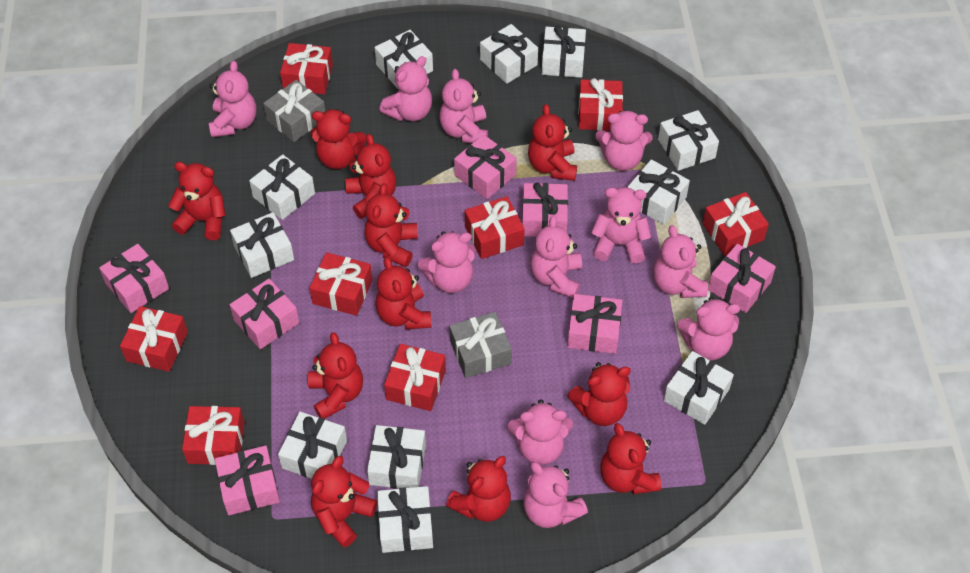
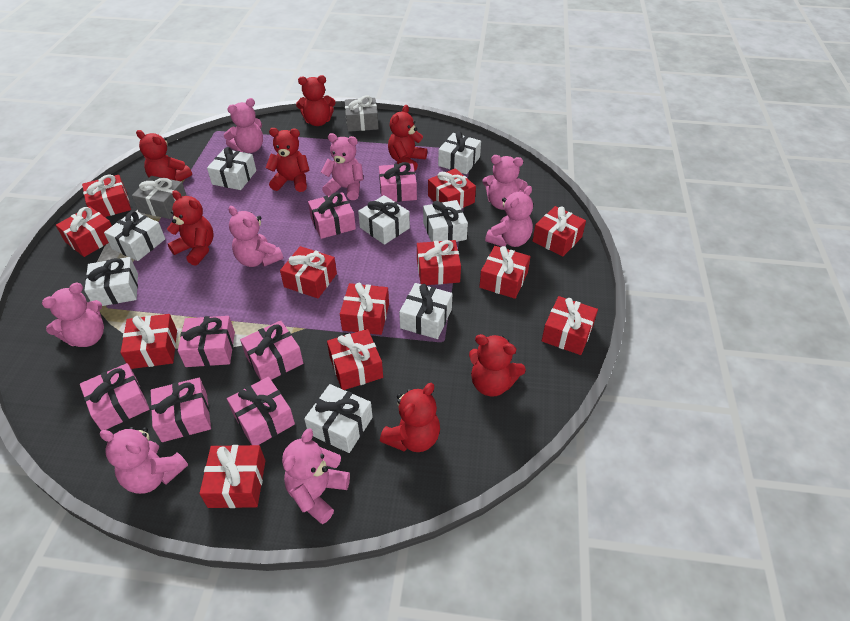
pink teddy bear: 11 -> 8
red gift: 8 -> 12
red teddy bear: 11 -> 7
white gift: 11 -> 8

